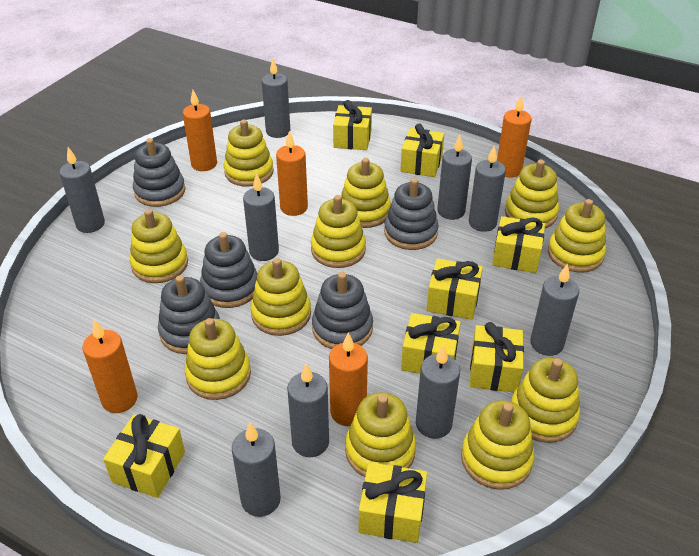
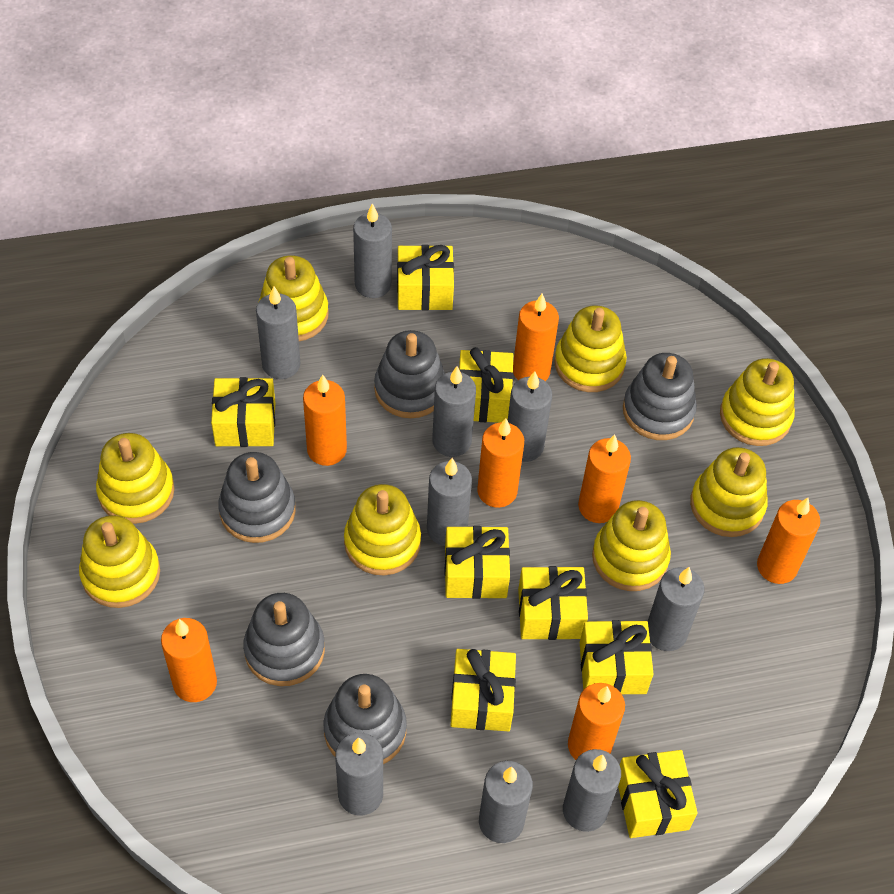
orange candle: 5 -> 7
yellow stacking toy: 11 -> 8

